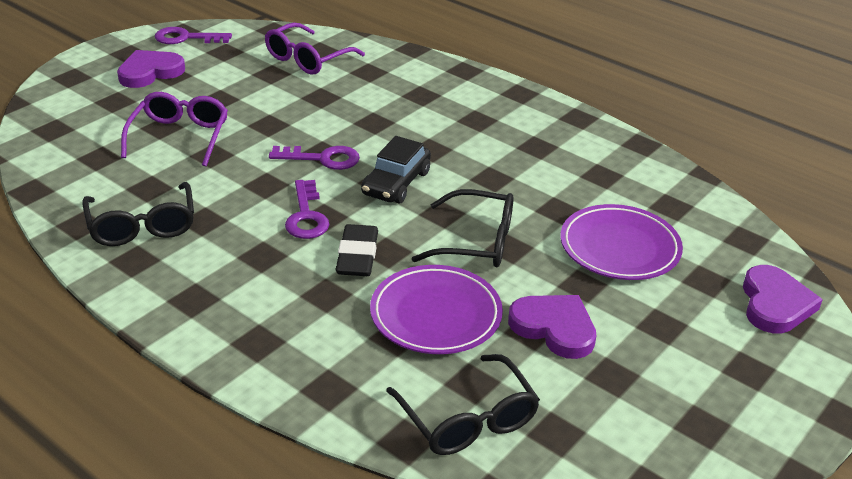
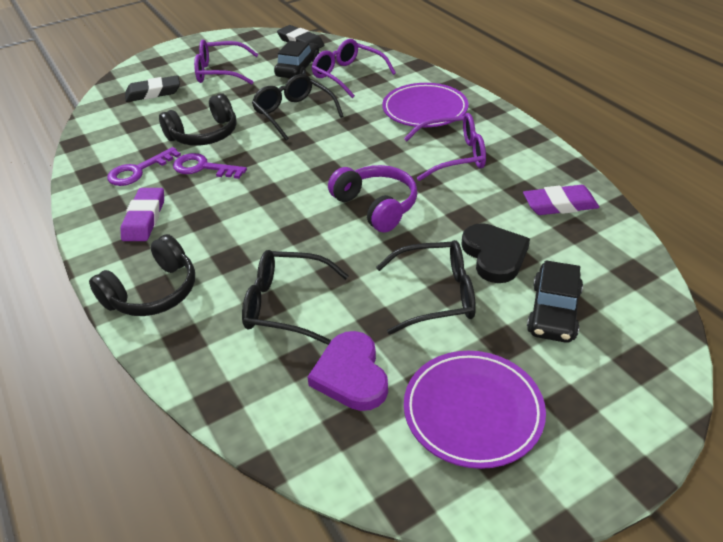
black car: 1 -> 2
black eraser: 1 -> 2
black headphones: 0 -> 2
black heart: 0 -> 1
purple eraser: 0 -> 2
purple glasses: 2 -> 3
purple headphones: 0 -> 1
purple heart: 3 -> 1
purple key: 3 -> 2

